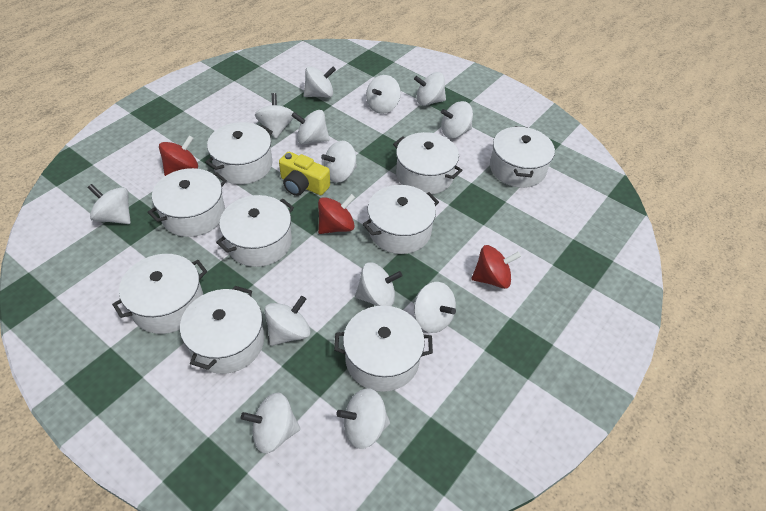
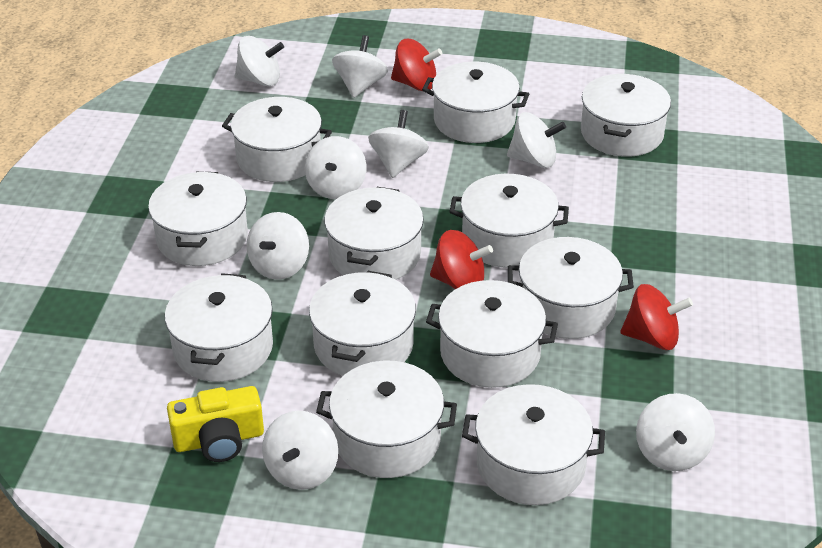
white pot: 9 -> 12
white spinning top: 13 -> 8

